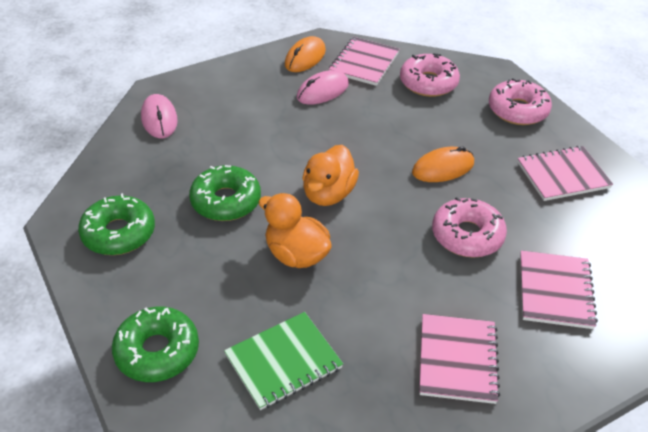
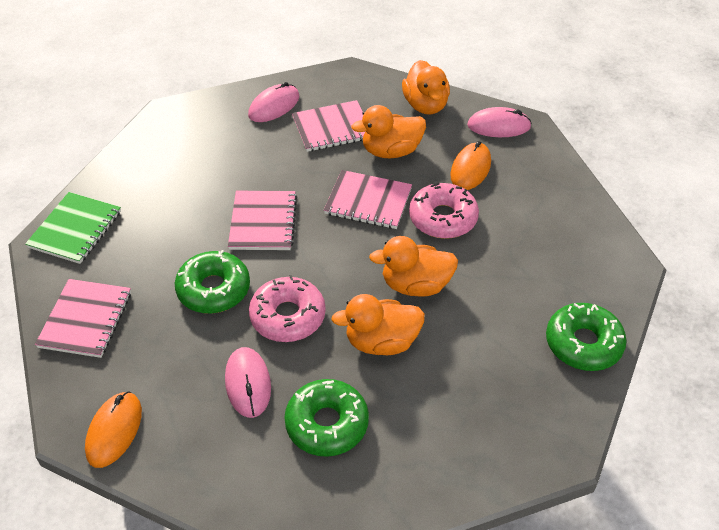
orange duck: 2 -> 4
pink donut: 3 -> 2
pink mouse: 2 -> 3

